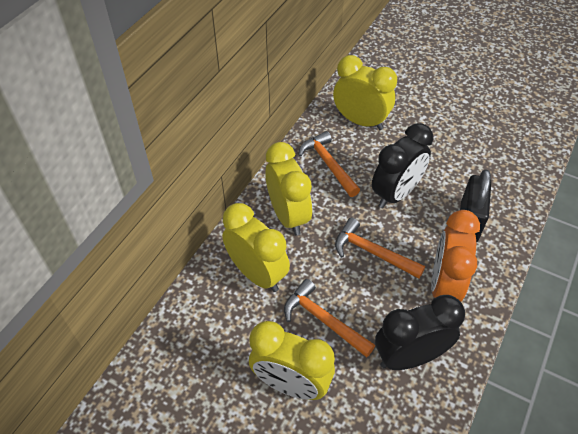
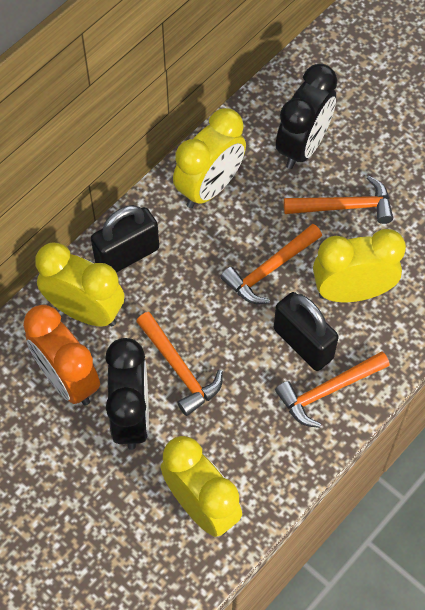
black padlock: 1 -> 2
orange hammer: 3 -> 4

